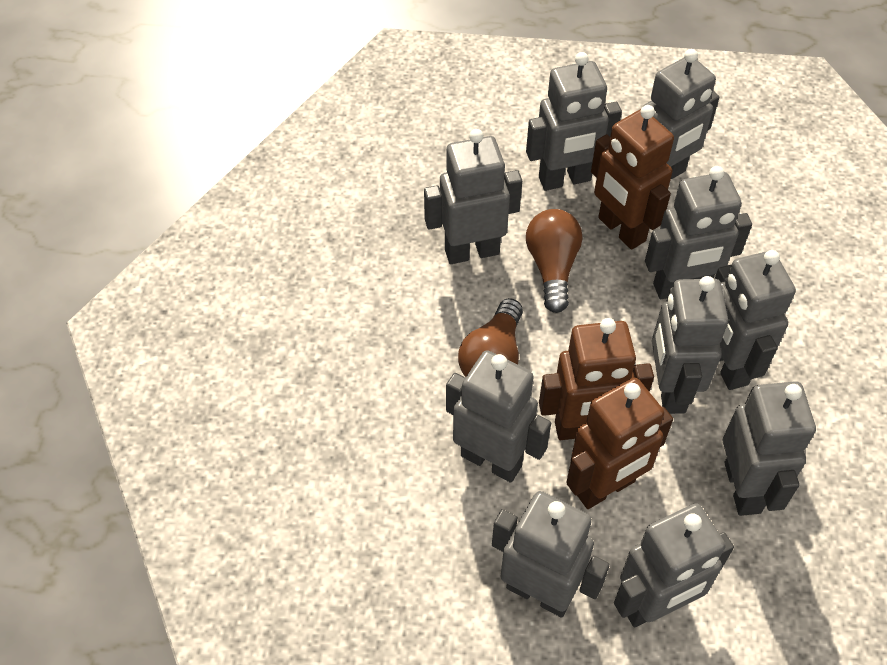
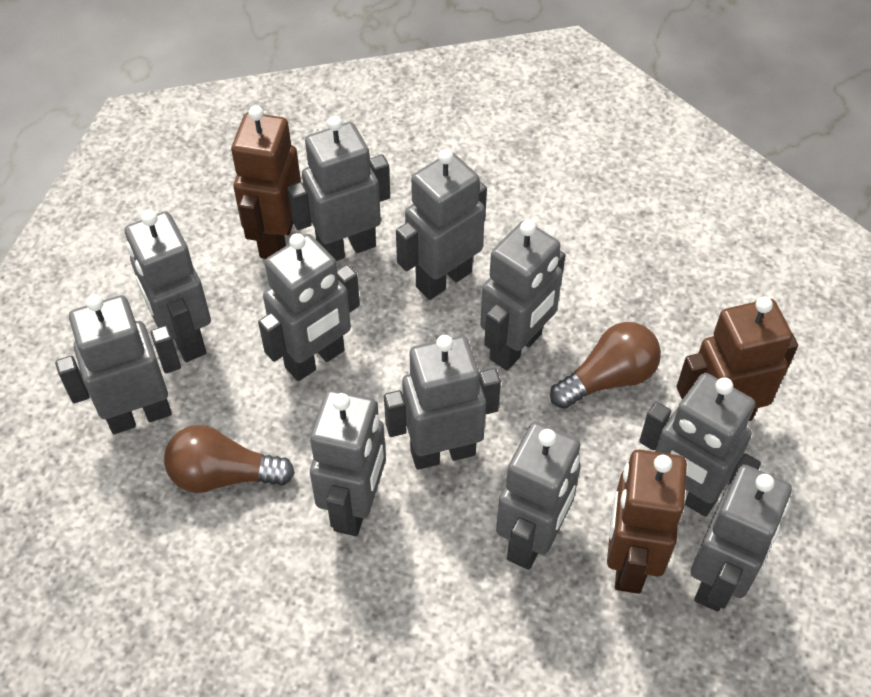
grey robot: 10 -> 11

